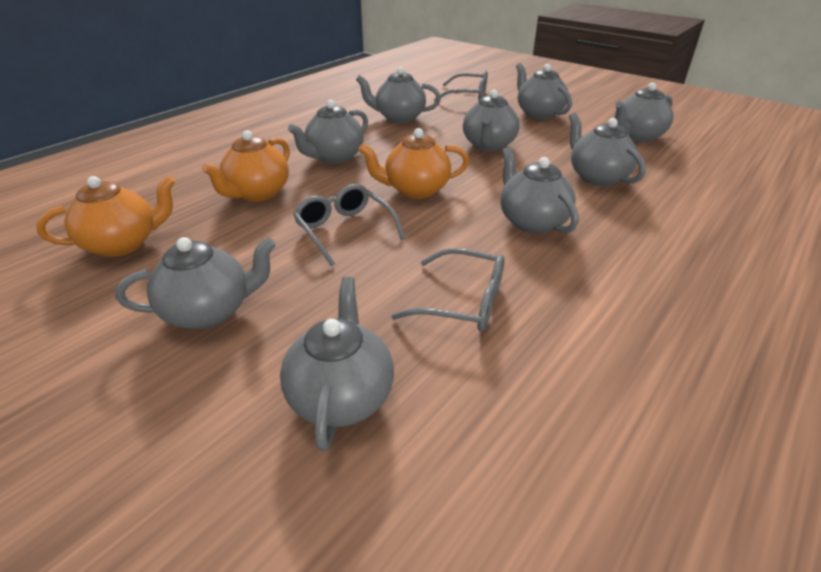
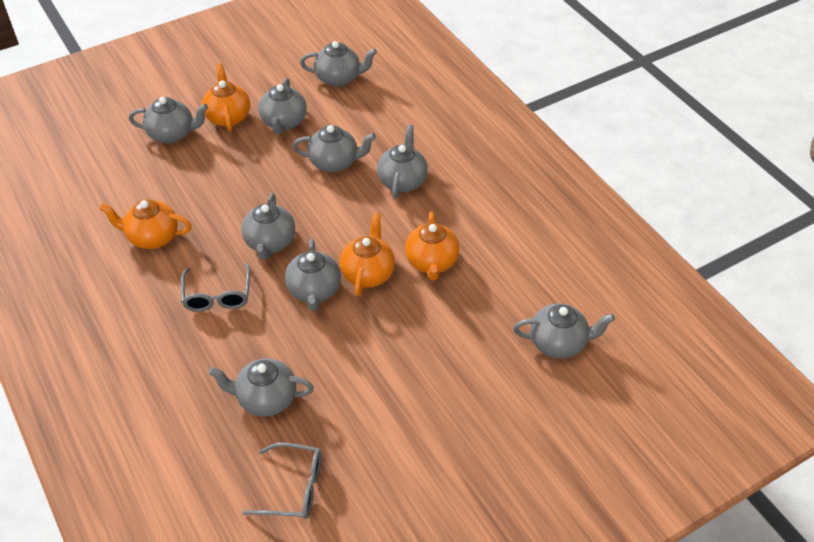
grey glasses: 3 -> 2
orange teapot: 3 -> 4

